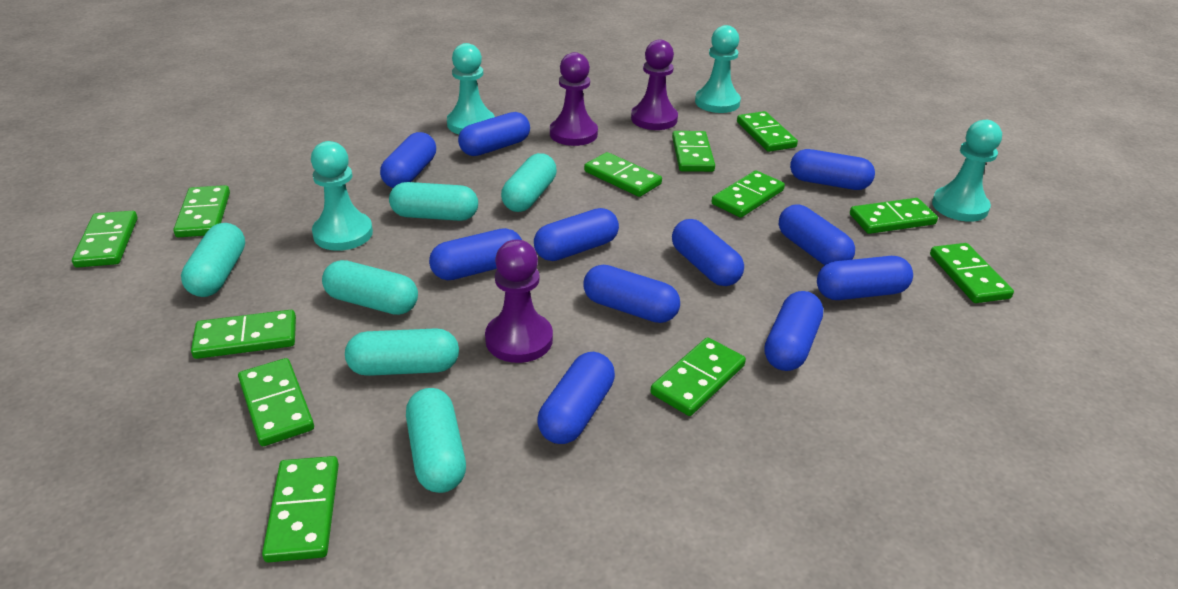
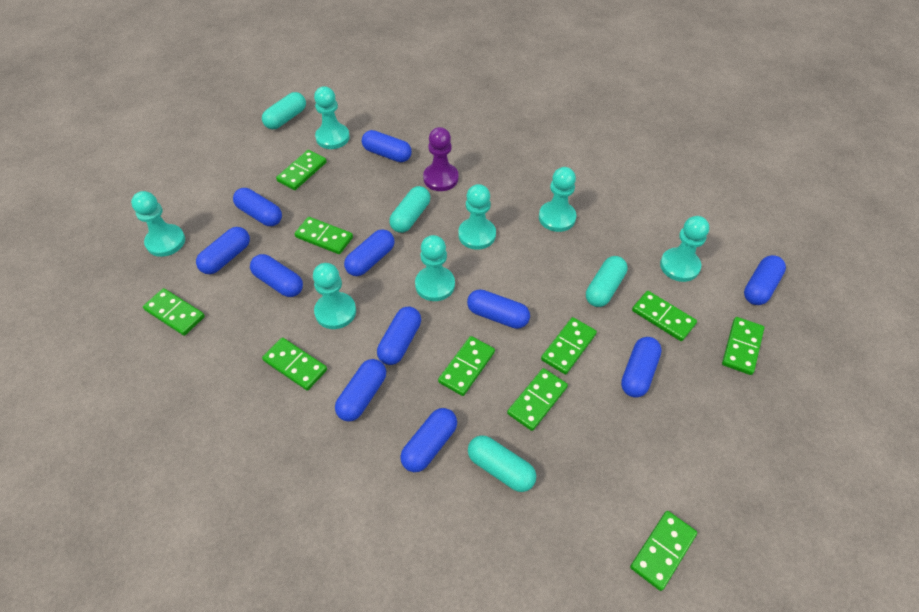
green domino: 12 -> 10
purple pawn: 3 -> 1
turquoise capsule: 6 -> 4
turquoise pawn: 4 -> 7

